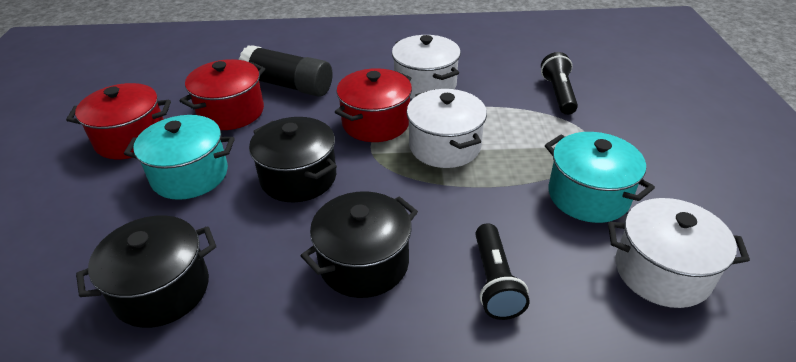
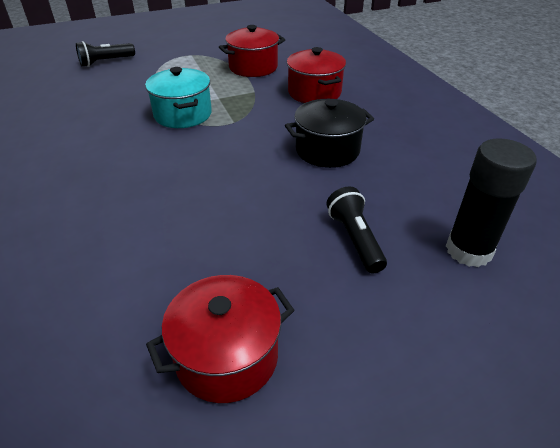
black pot: 3 -> 1
turquoise pot: 2 -> 1
white pot: 3 -> 0

